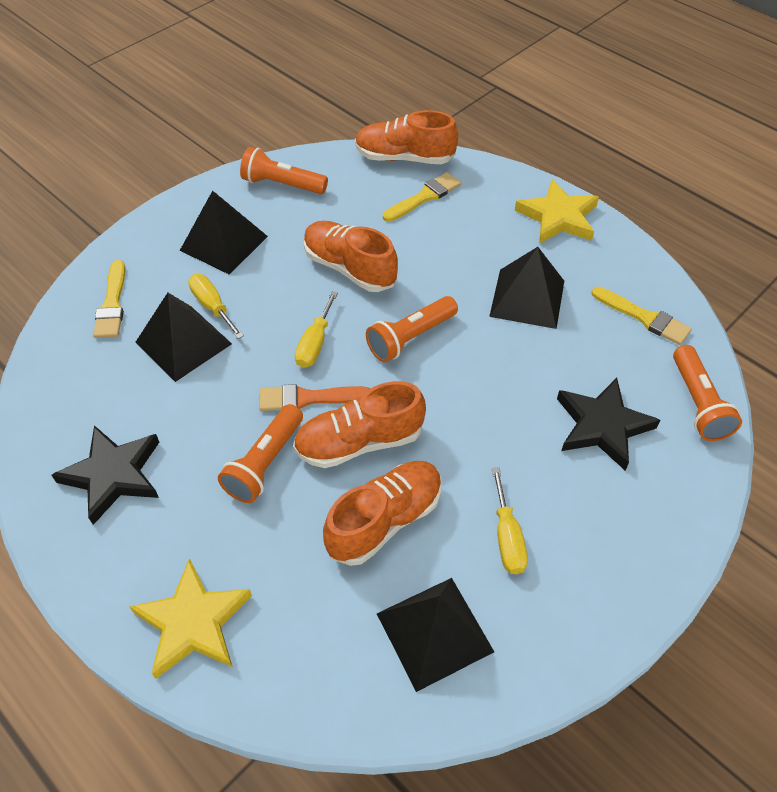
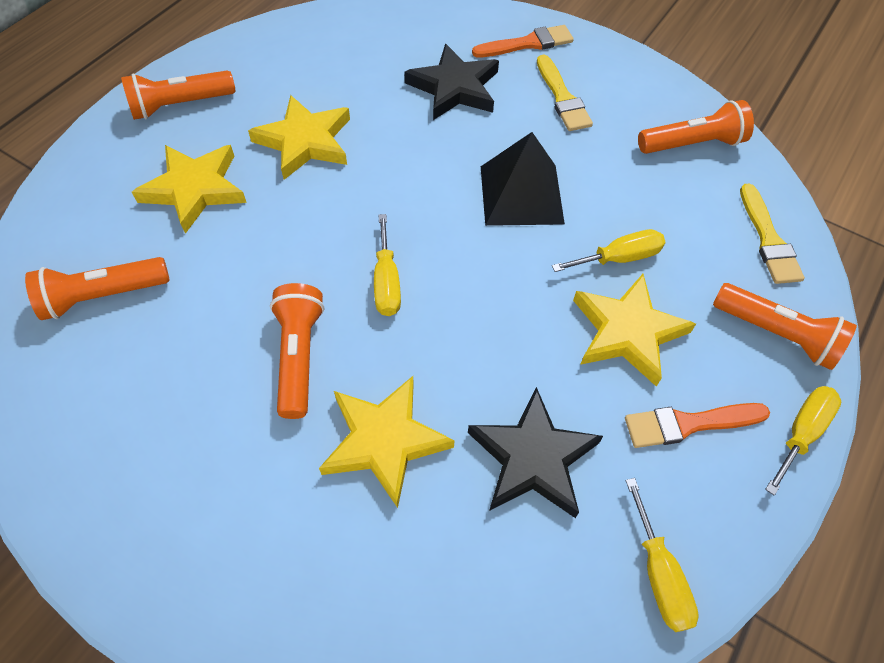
black pyramid: 4 -> 1
orange brush: 1 -> 2
orange flashlight: 4 -> 5
orange shoe: 4 -> 0
yellow brush: 3 -> 2
yellow screwdriver: 3 -> 4
yellow star: 2 -> 4

